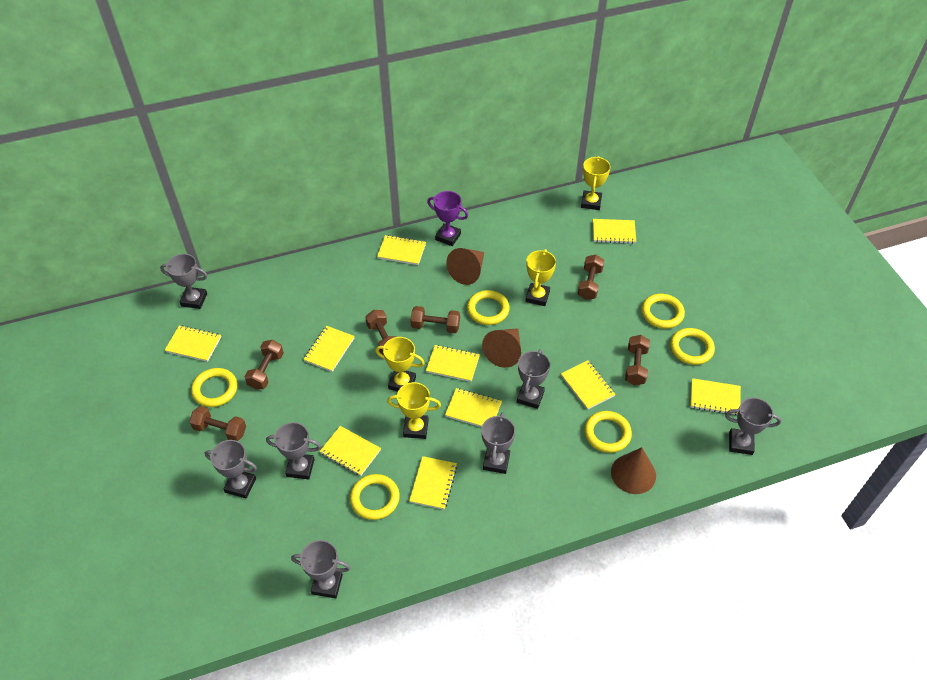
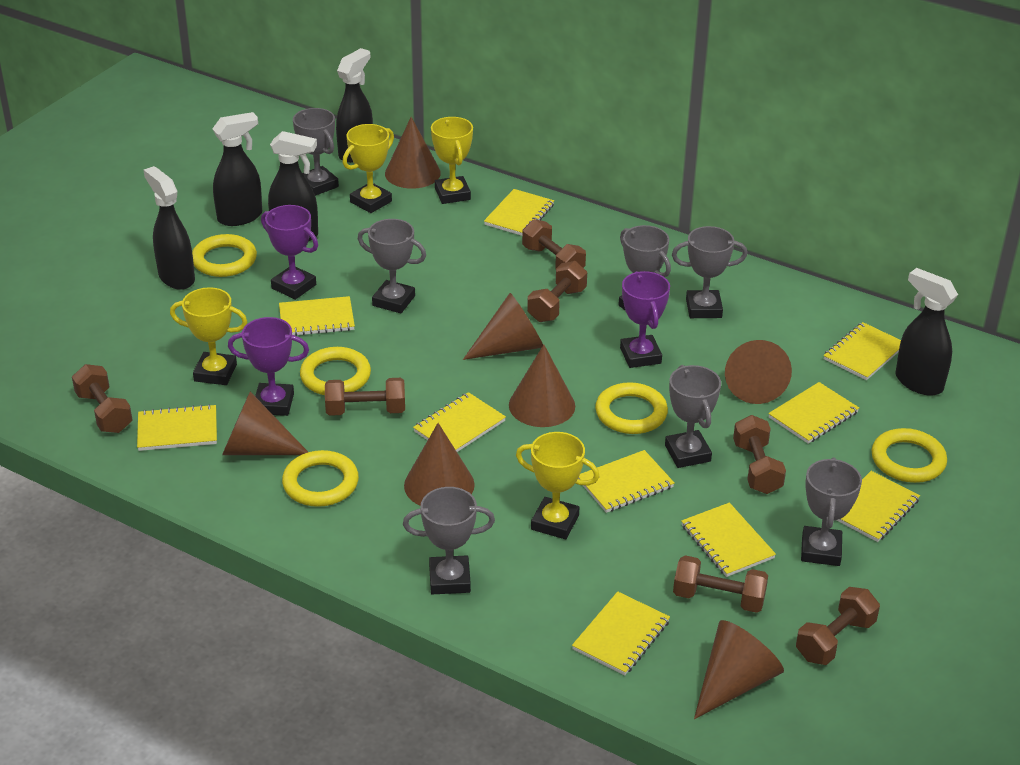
black spray bottle: 0 -> 5
brown cone: 3 -> 7
brown dumbbell: 6 -> 7
purple trophy: 1 -> 3
yellow ring: 6 -> 5

